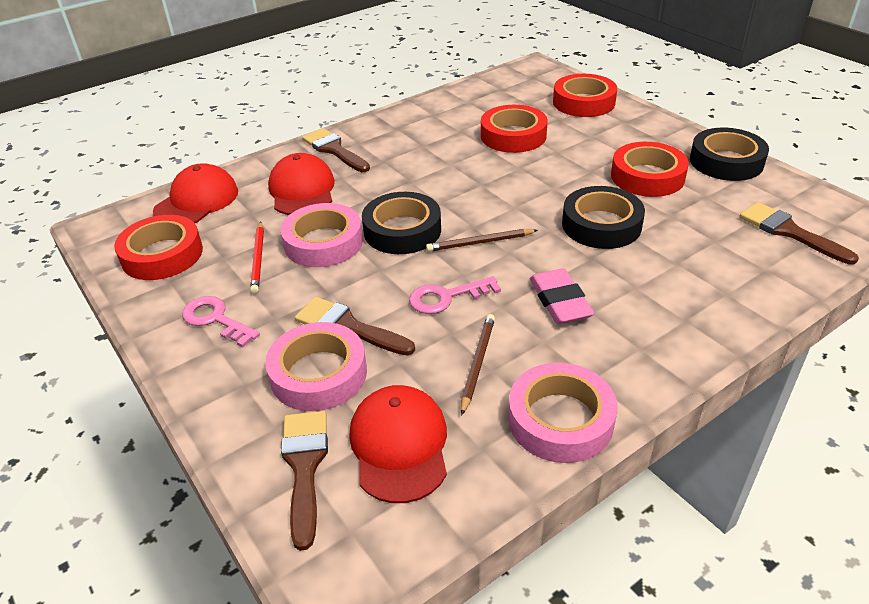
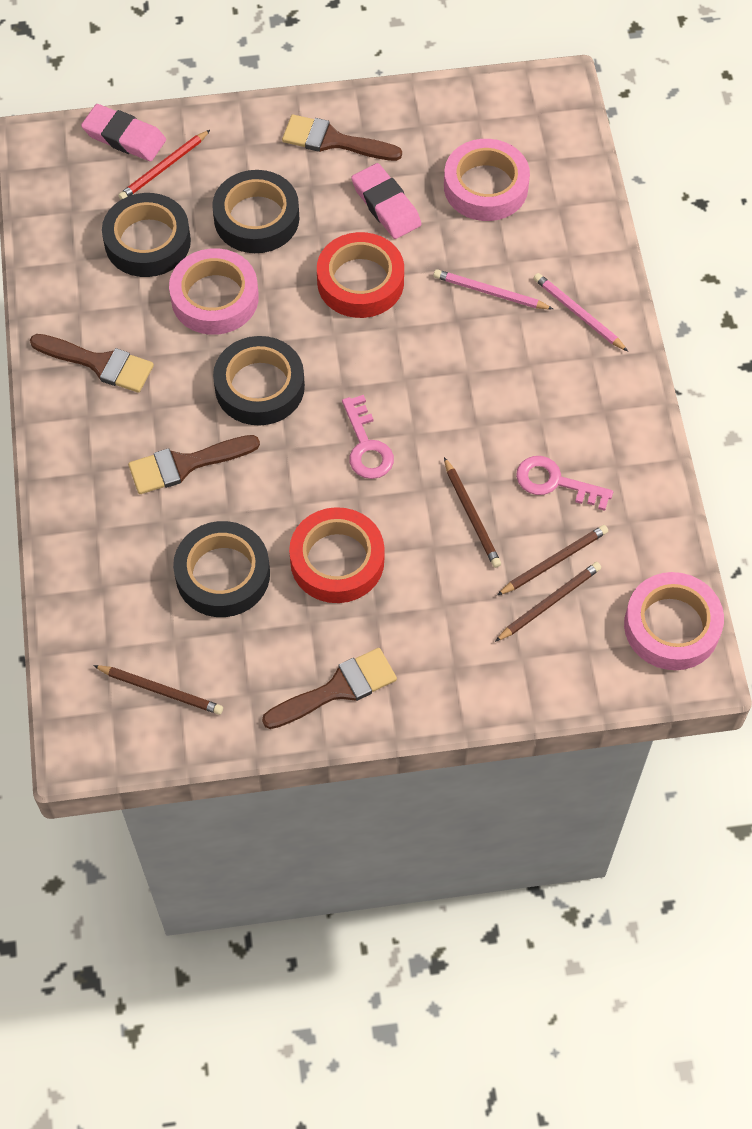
black tape: 3 -> 4
brown pencil: 2 -> 4
pink eraser: 1 -> 2
pink pencil: 0 -> 2
red cap: 3 -> 0
red tape: 4 -> 2

